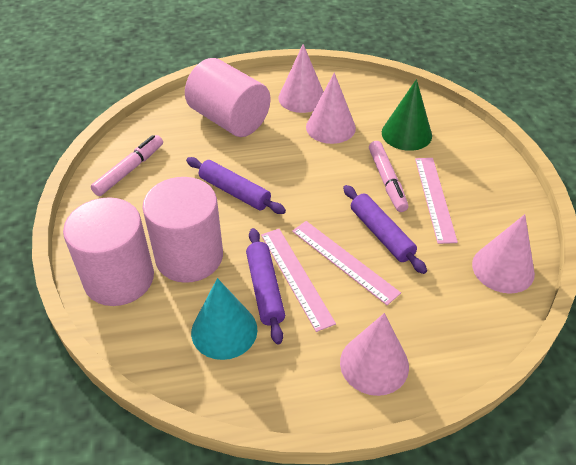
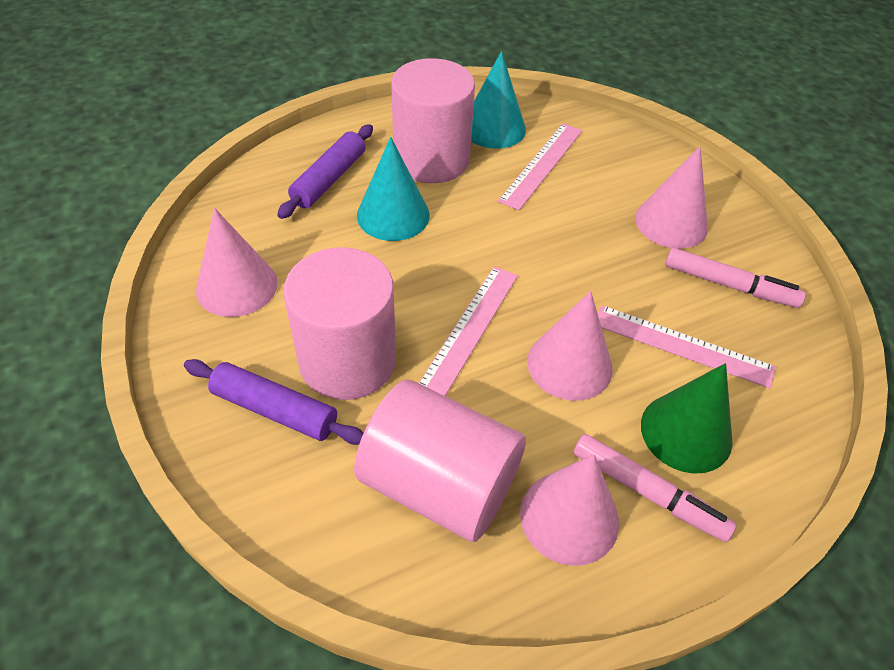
purple rolling pin: 3 -> 2
turquoise cone: 1 -> 2

